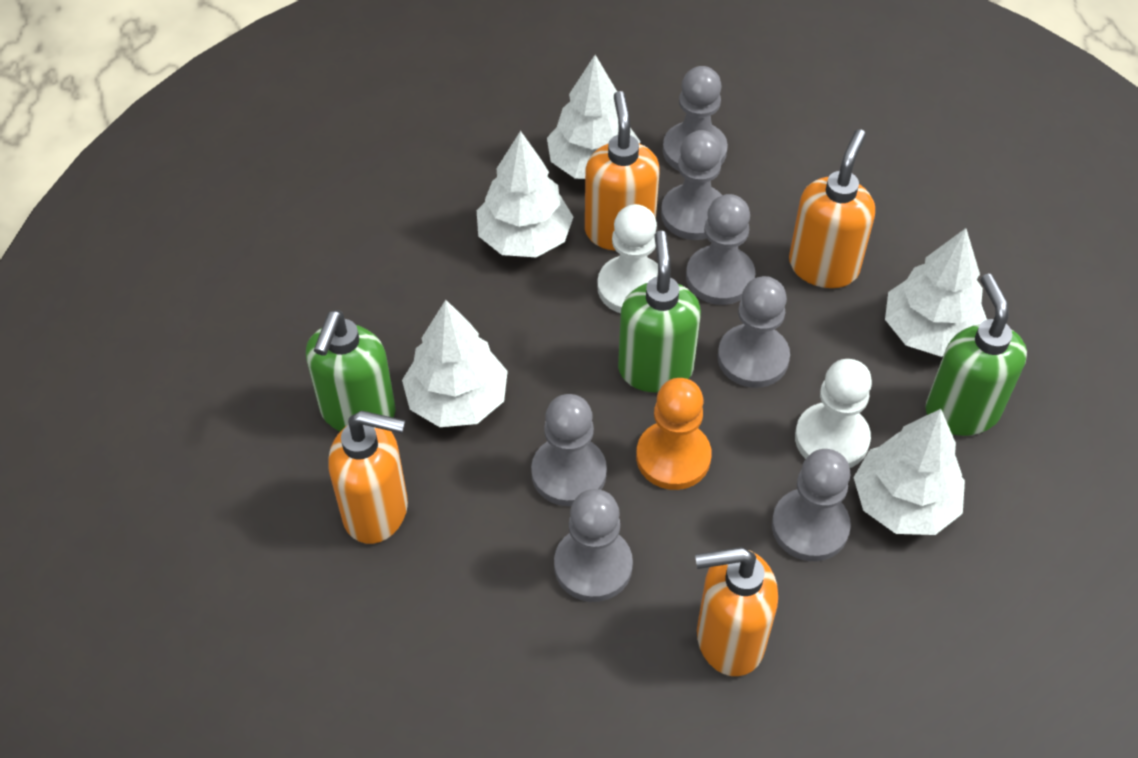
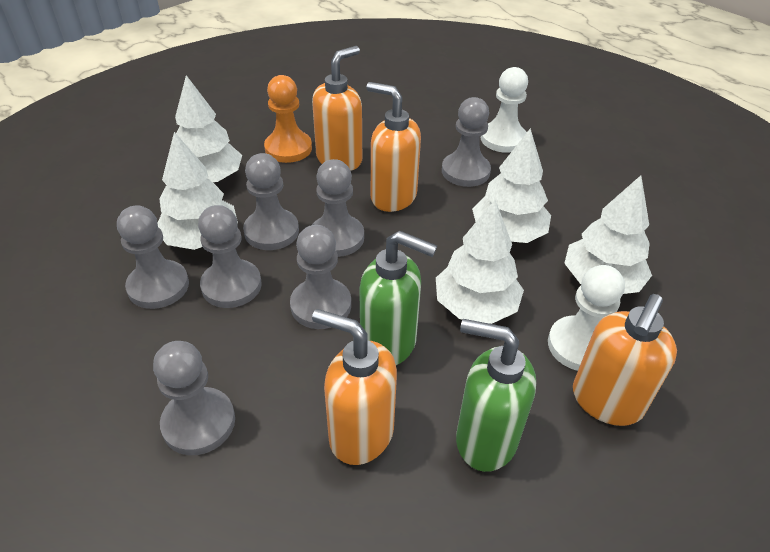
green soap dispenser: 3 -> 2

